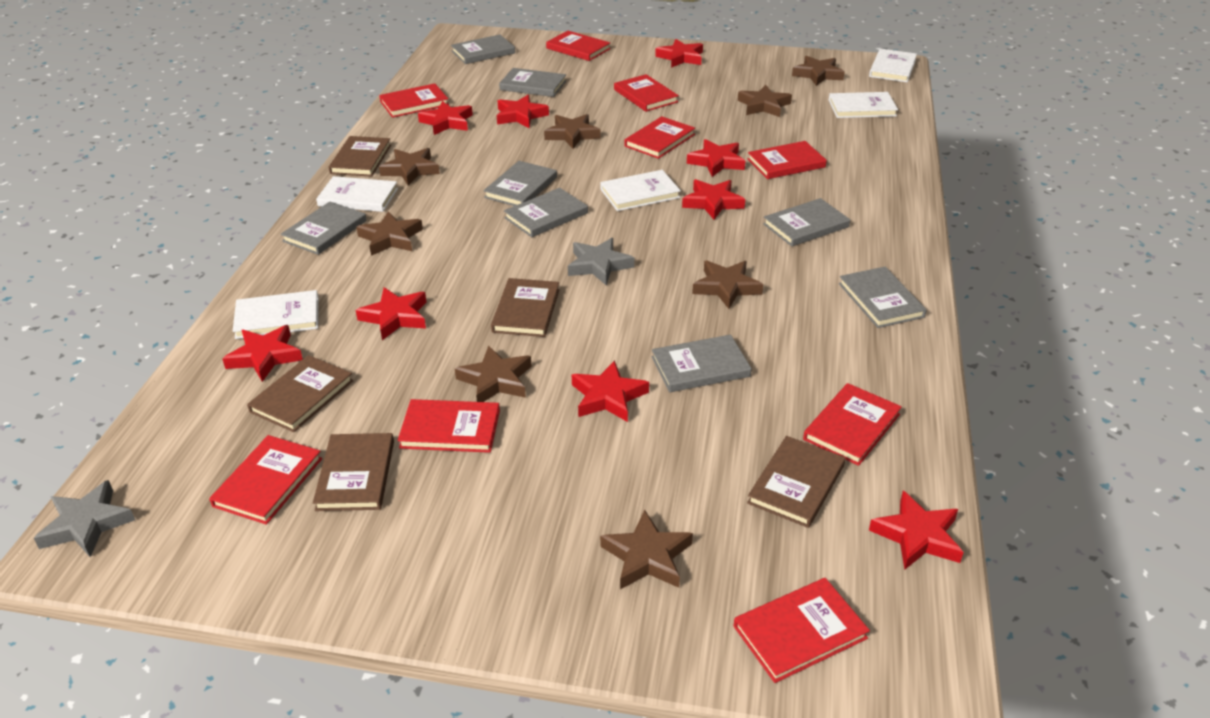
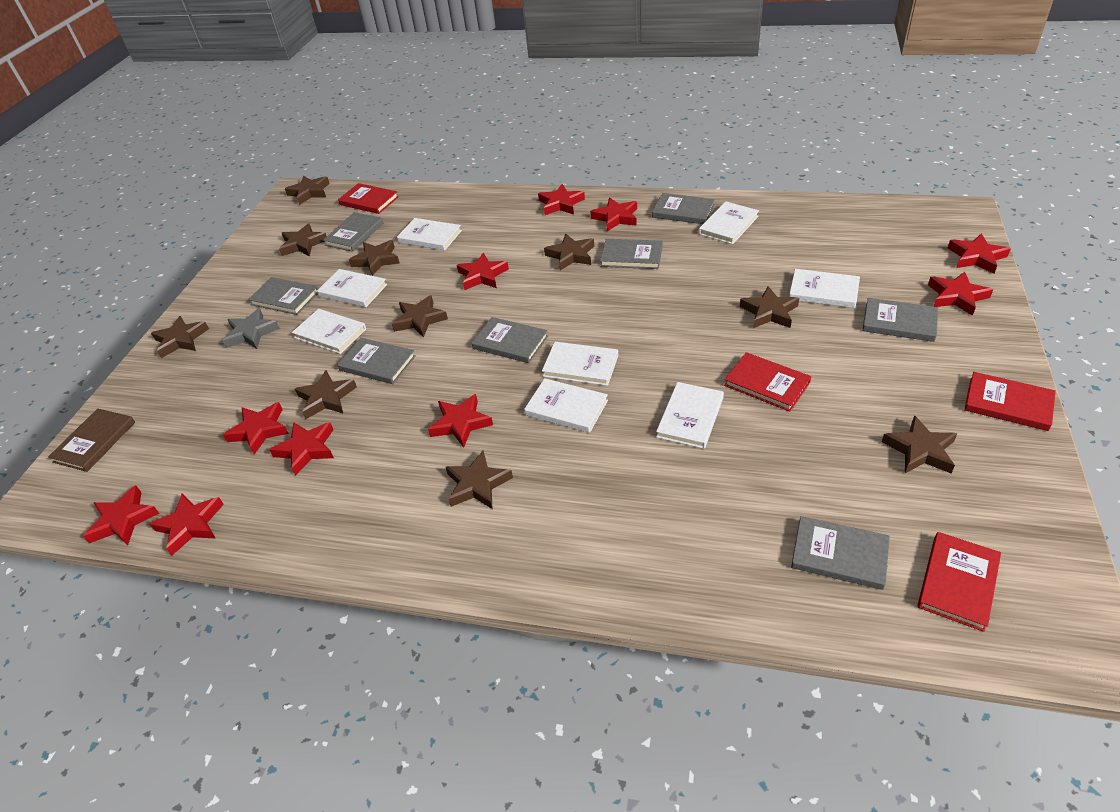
brown book: 5 -> 1
brown star: 8 -> 10
grey star: 2 -> 1
red book: 9 -> 4
red star: 9 -> 10
white book: 5 -> 8

